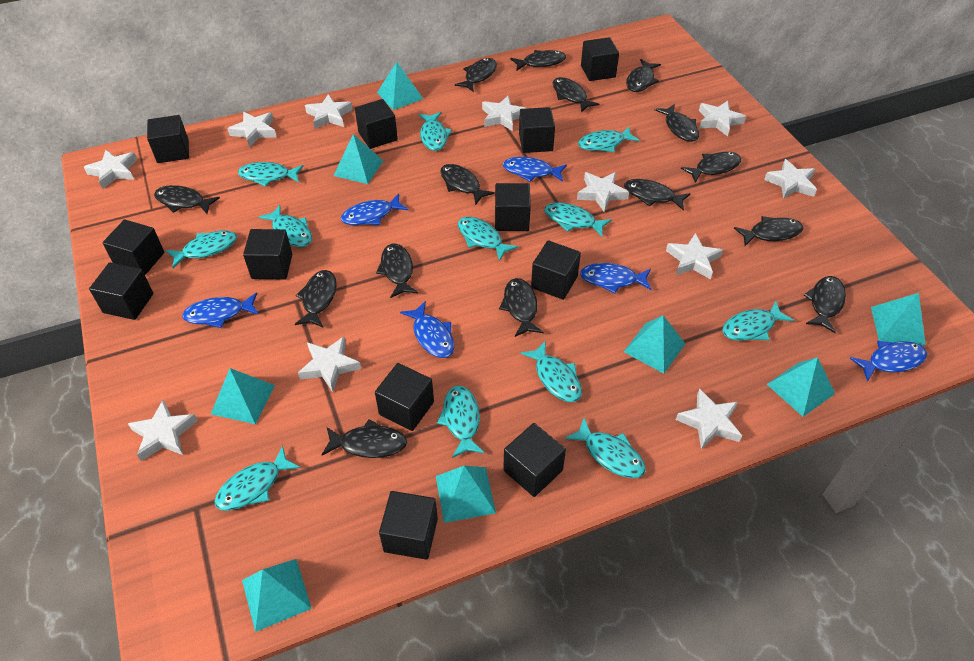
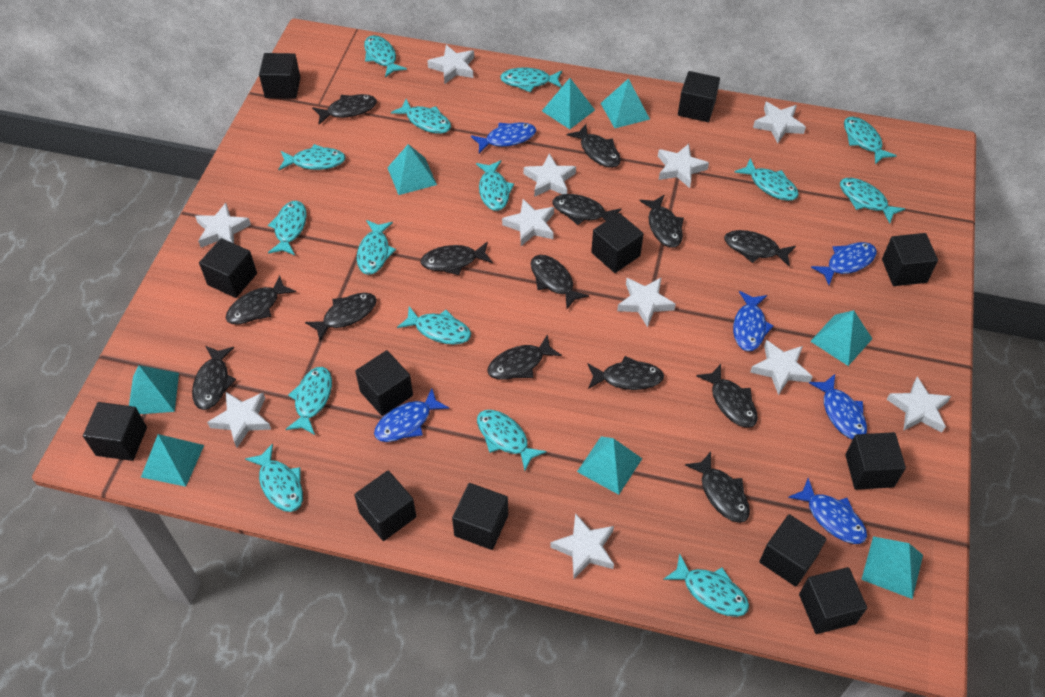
black fish: 15 -> 14
turquoise fish: 12 -> 15

